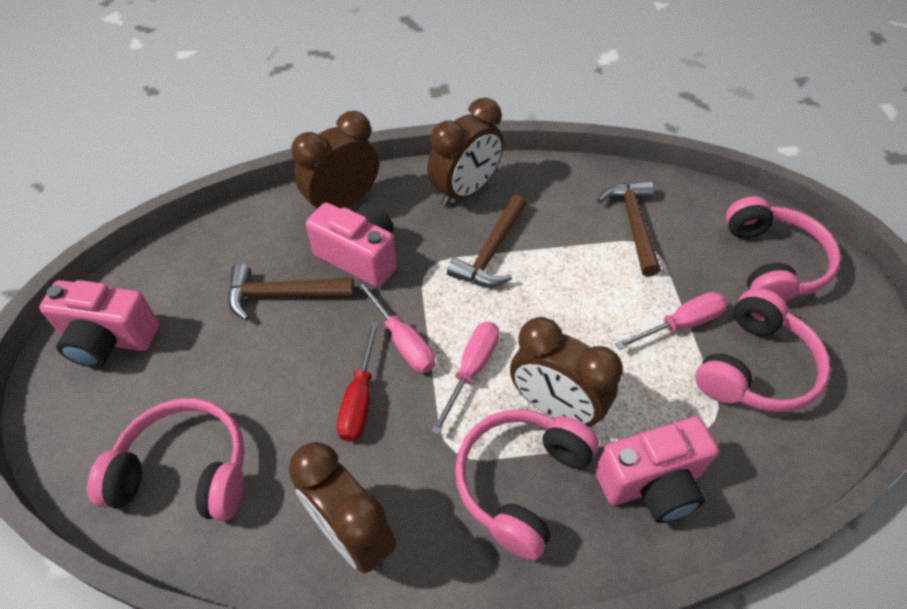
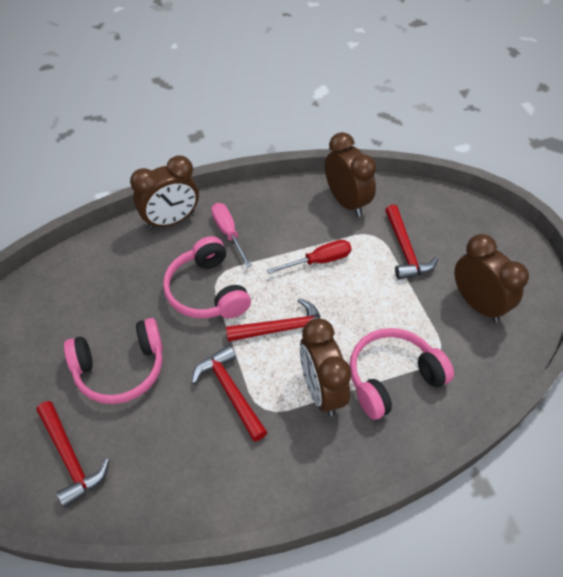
brown hammer: 3 -> 0
pink camera: 3 -> 0
pink headphones: 4 -> 3
pink screwdriver: 3 -> 1
red hammer: 0 -> 4

